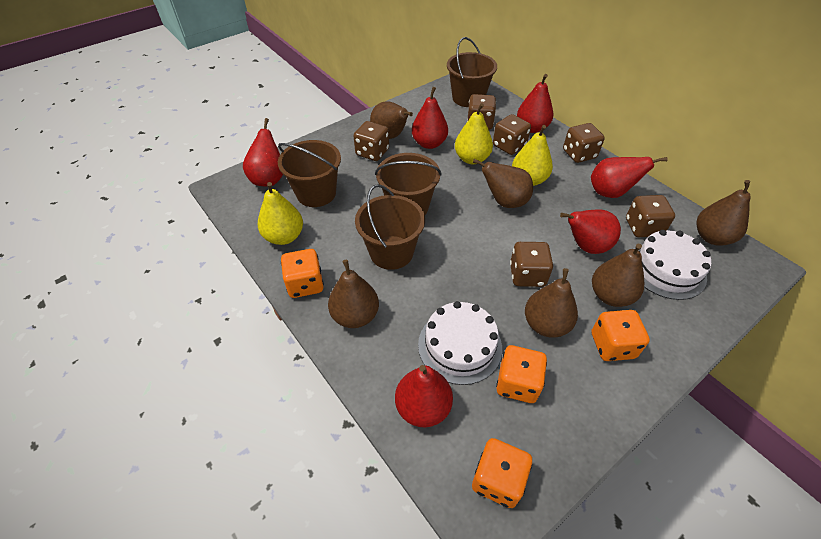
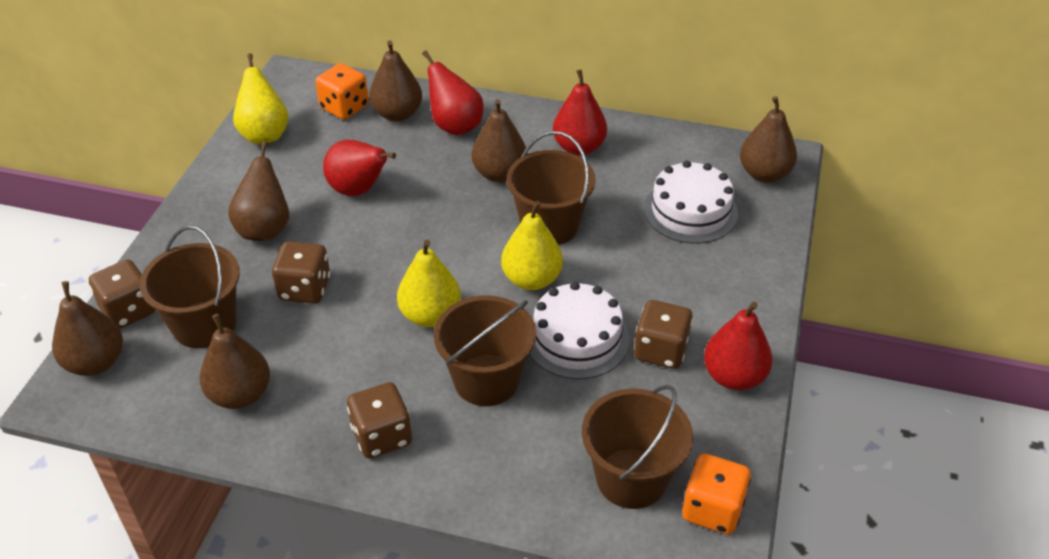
brown dice: 6 -> 4
orange dice: 4 -> 2
red pear: 6 -> 4

